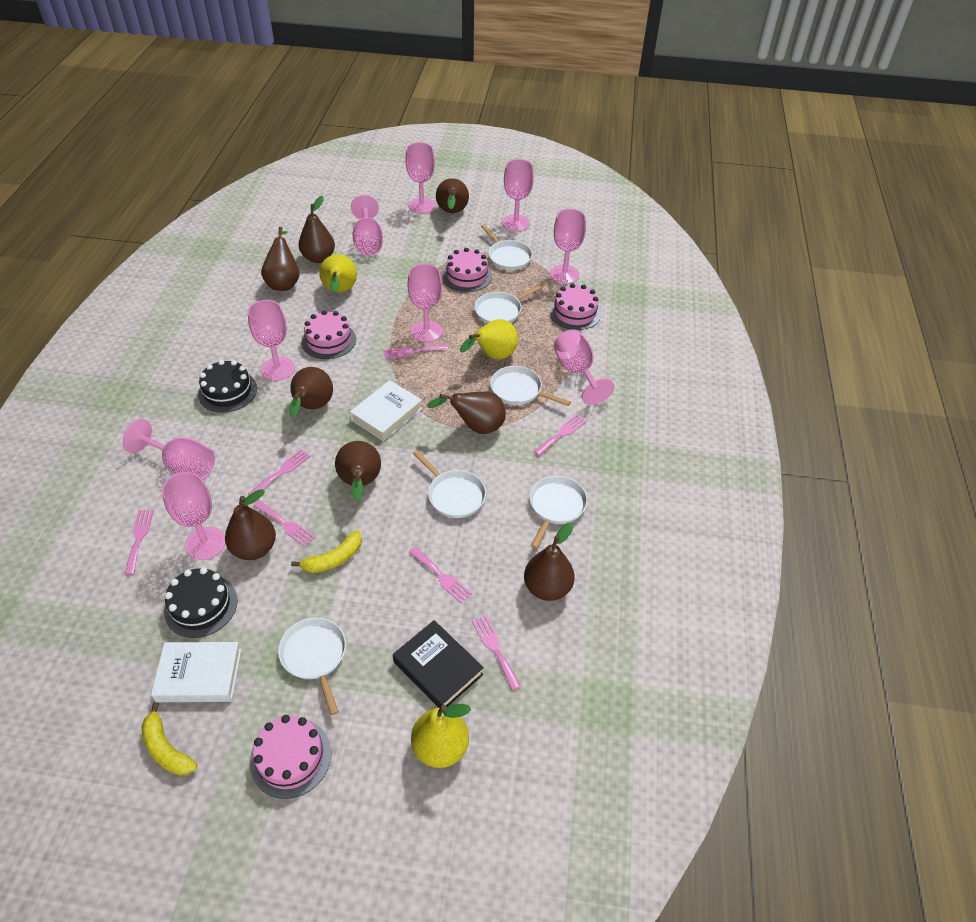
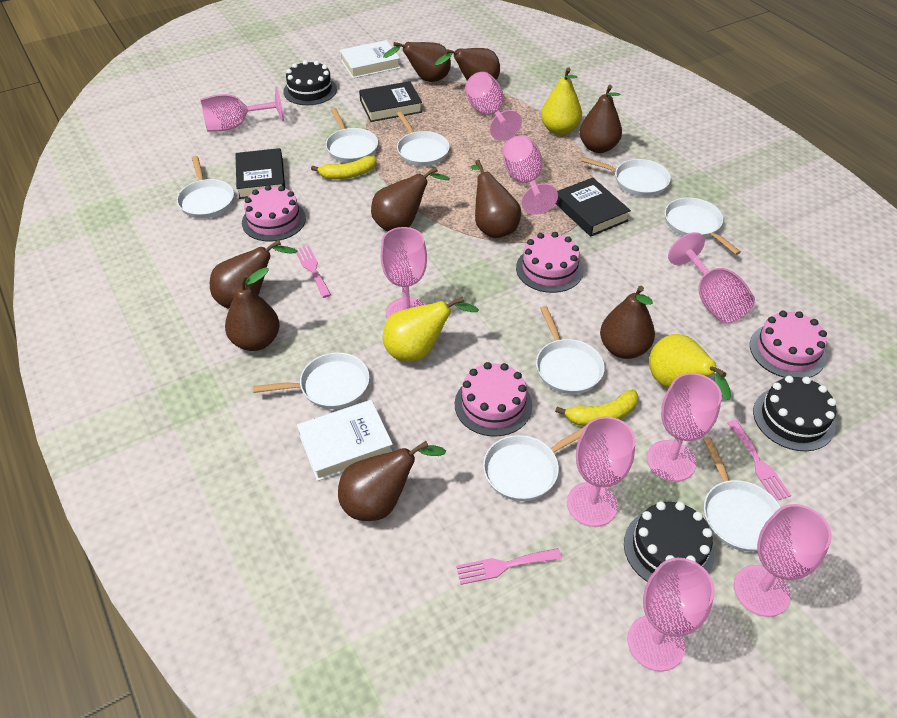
black book: 1 -> 3
black cake: 2 -> 3
brown pear: 8 -> 9
pink fork: 7 -> 3
white pan: 6 -> 9

